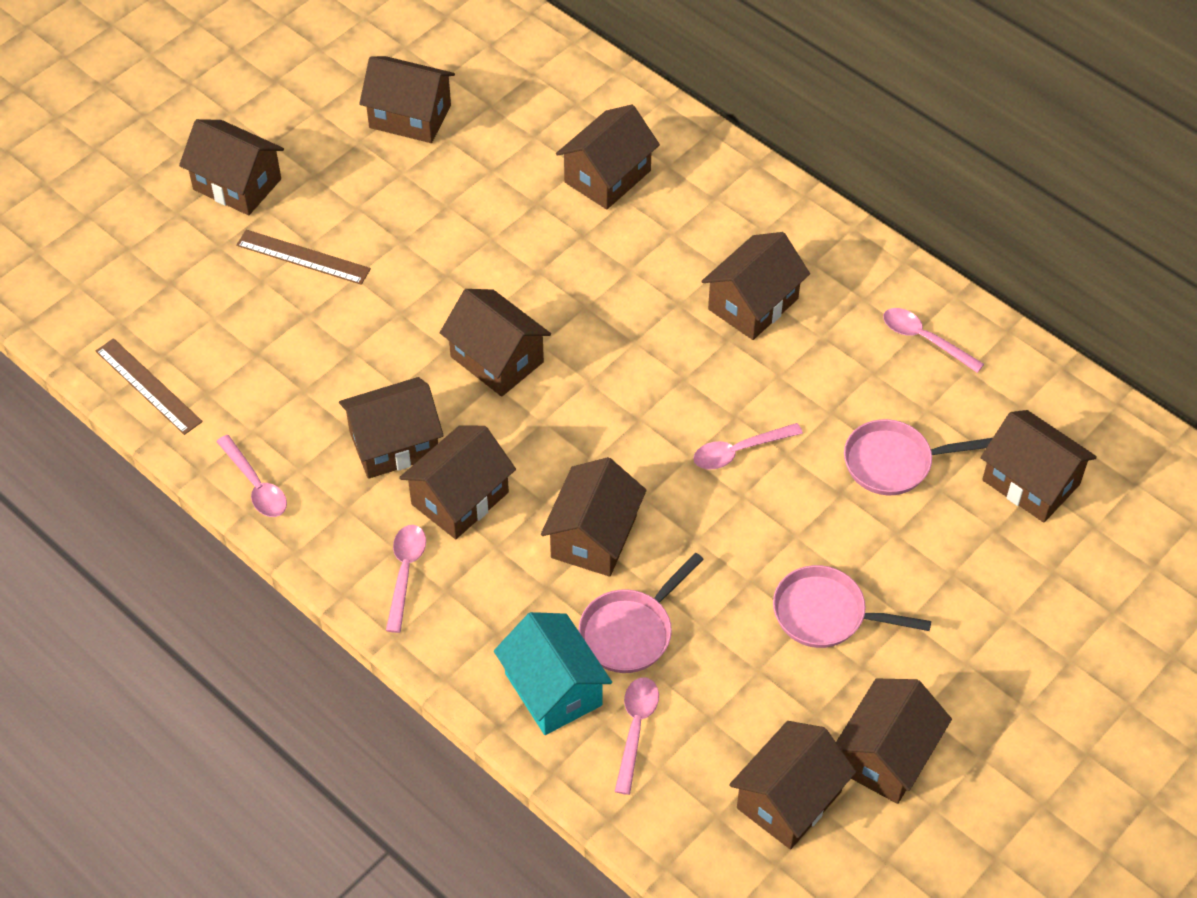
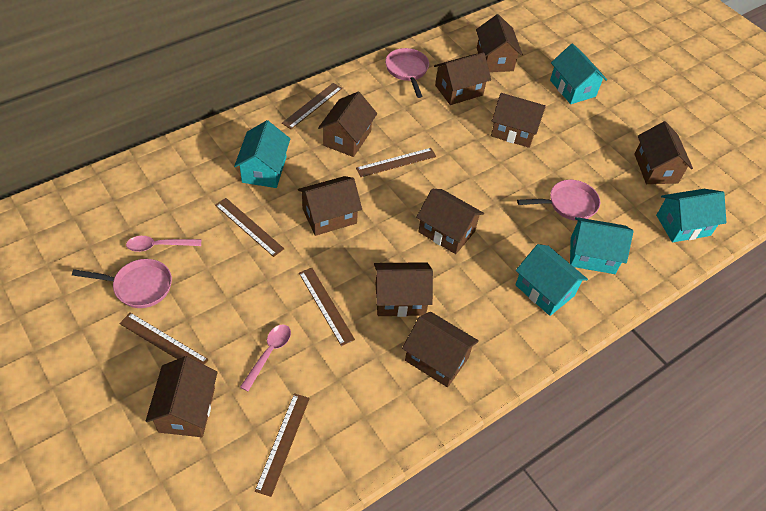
brown house: 11 -> 10
brown ruler: 2 -> 6
pink spoon: 5 -> 2
turquoise house: 1 -> 5

